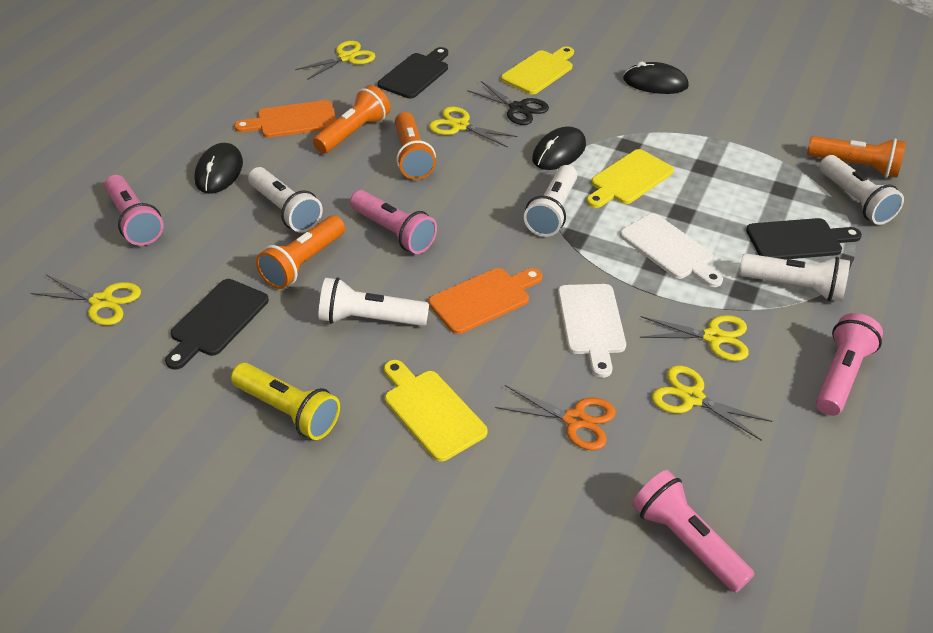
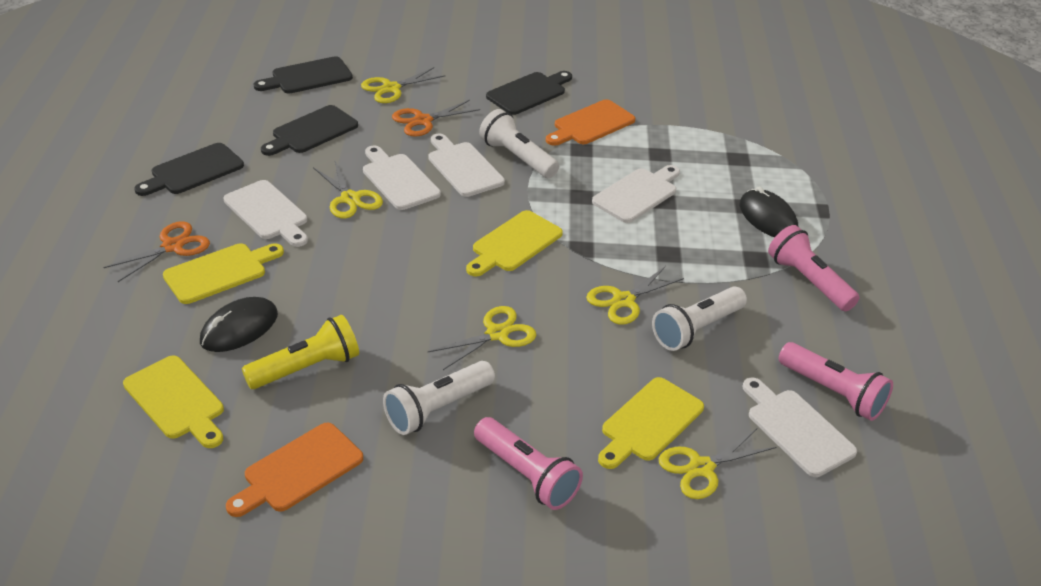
black cutting board: 3 -> 4
black mouse: 3 -> 2
black scissors: 1 -> 0
orange flashlight: 4 -> 0
orange scissors: 1 -> 2
pink flashlight: 4 -> 3
white cutting board: 2 -> 5
white flashlight: 5 -> 3
yellow cutting board: 3 -> 4

